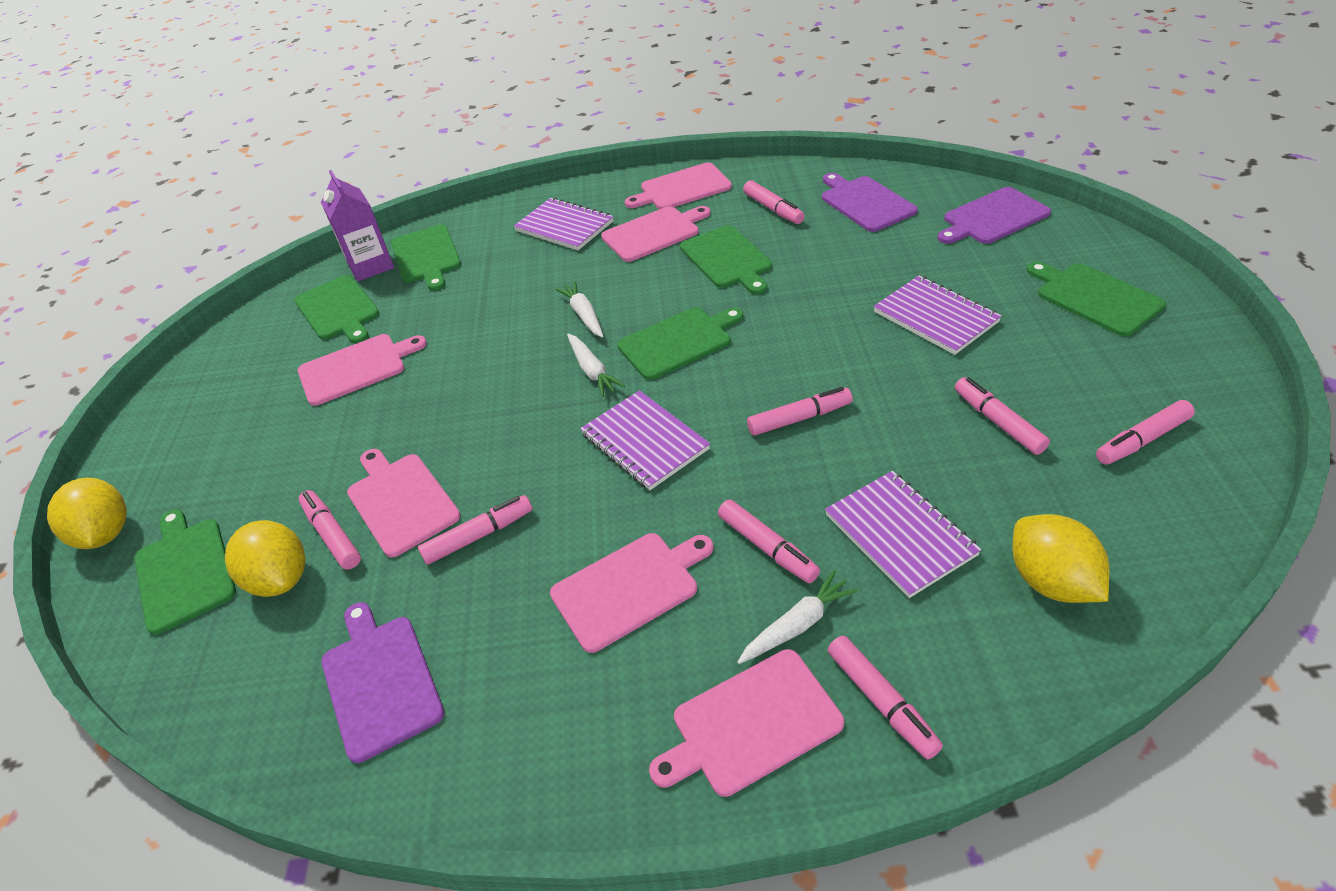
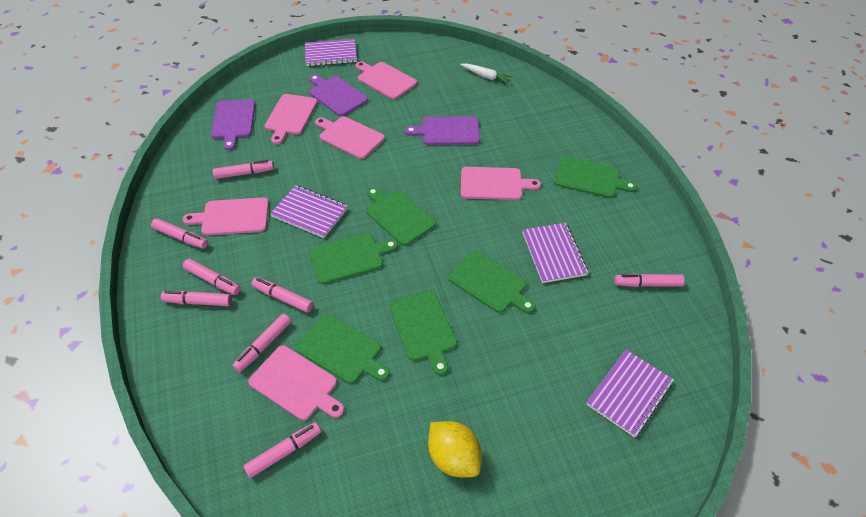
purple carton: 1 -> 0
white carrot: 3 -> 1
yellow lemon: 3 -> 1

